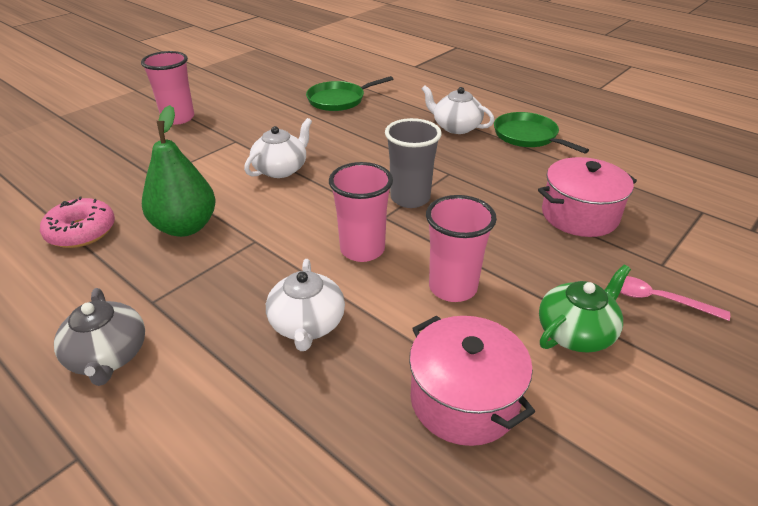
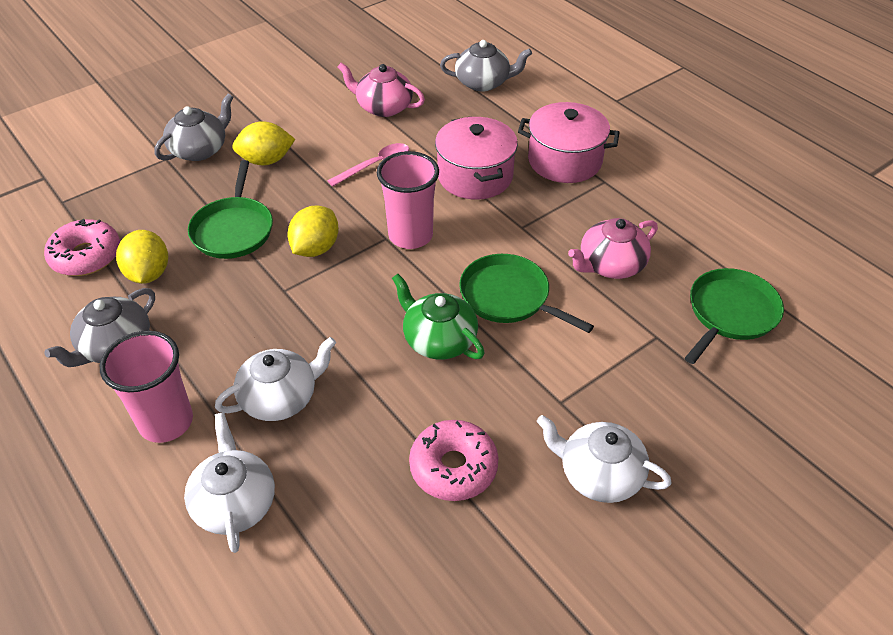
green pan: 2 -> 3
green pear: 1 -> 0
grey cup: 1 -> 0
grey teapot: 1 -> 3
pink cup: 3 -> 2
pink donut: 1 -> 2
pink teapot: 0 -> 2
yellow lemon: 0 -> 3

